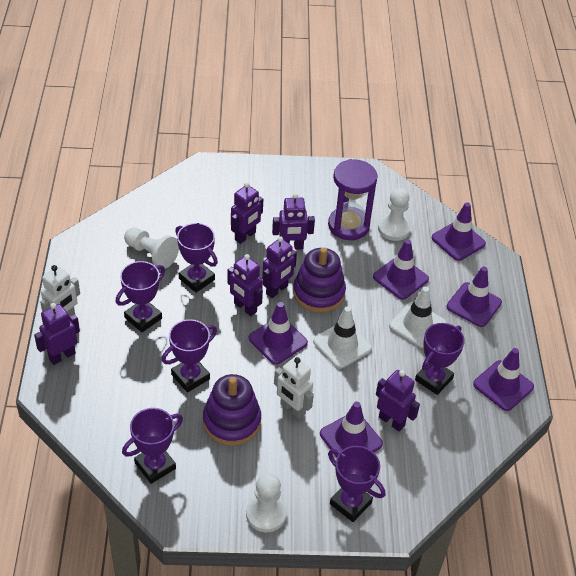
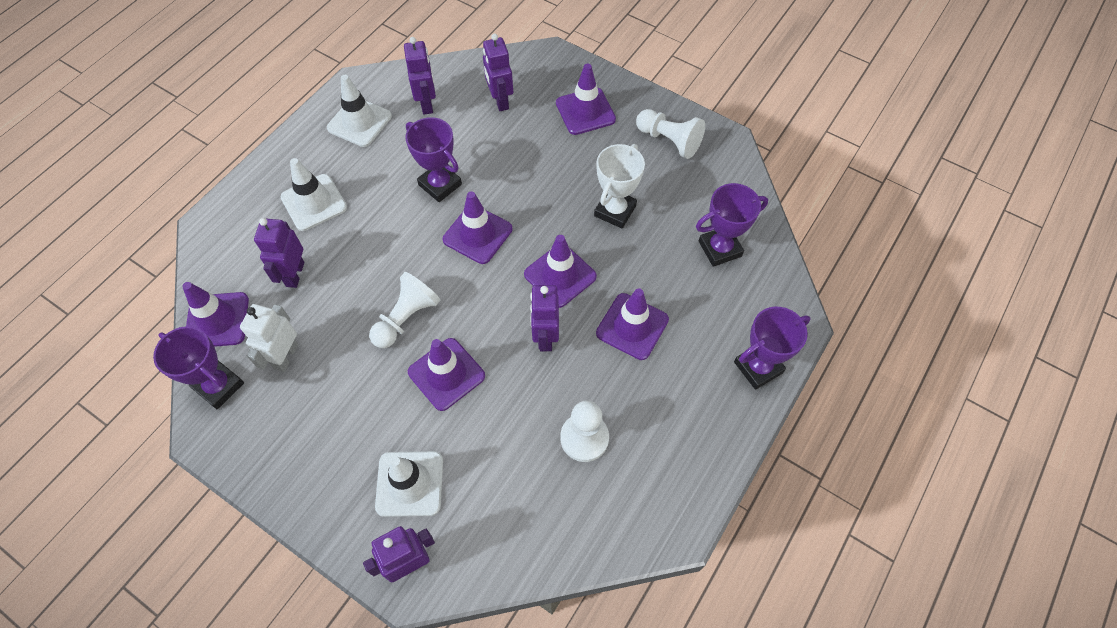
purple hourglass: 1 -> 0
purple robot: 6 -> 5
purple stacking toy: 2 -> 0
purple trophy: 6 -> 4
white robot: 2 -> 1
white traffic cone: 2 -> 3
white trophy: 0 -> 1

